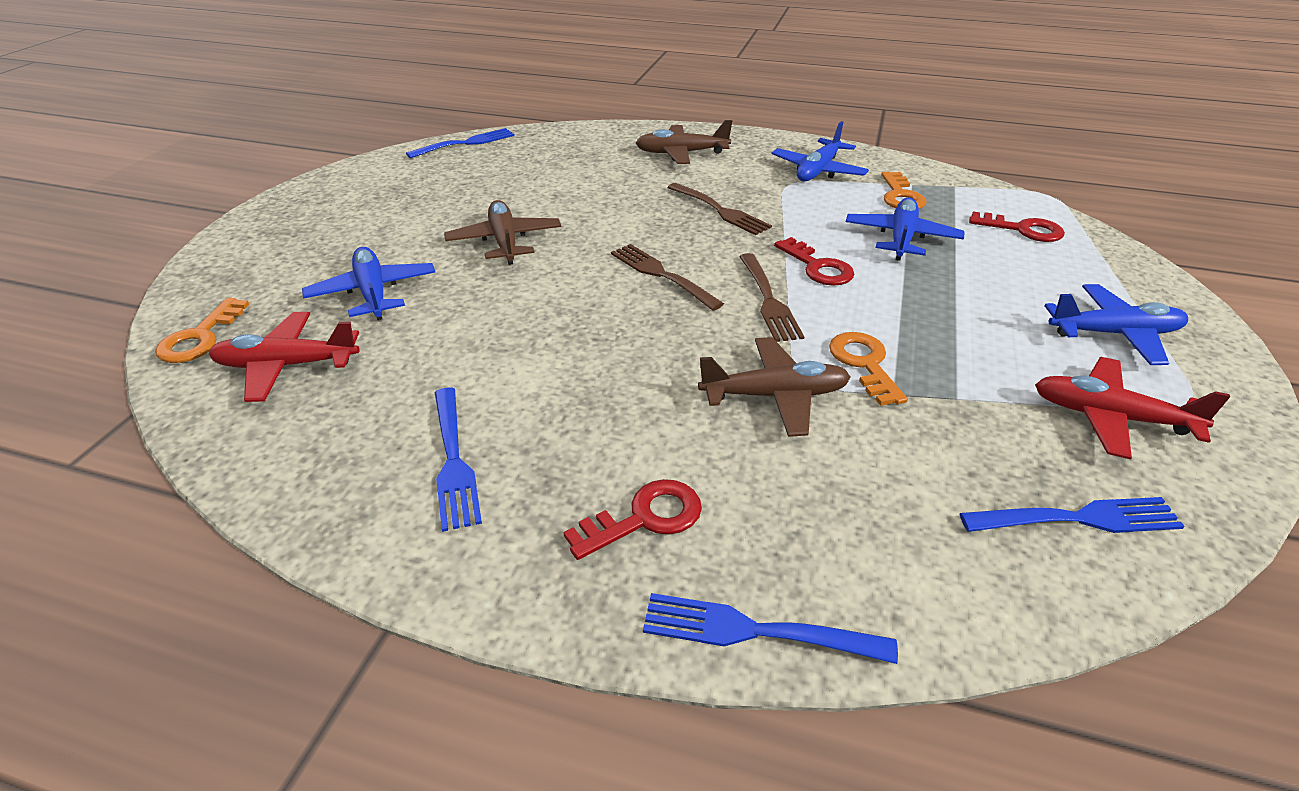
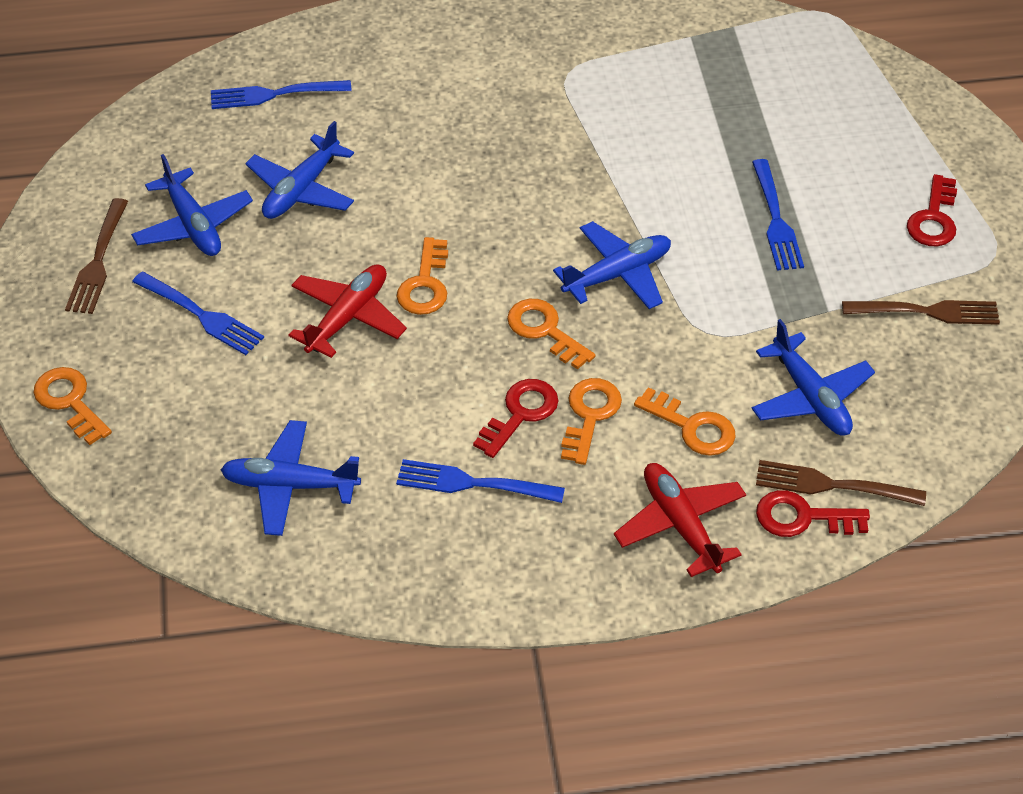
blue plane: 4 -> 5
brown plane: 3 -> 0
orange key: 3 -> 5

